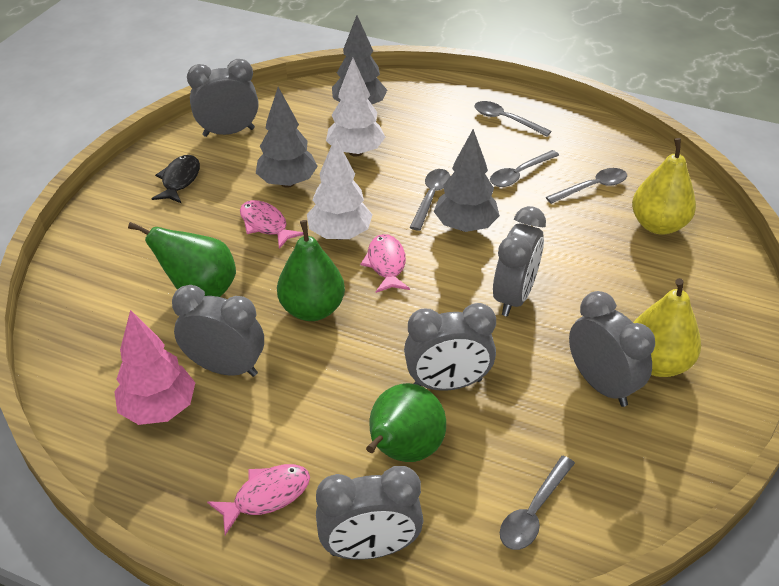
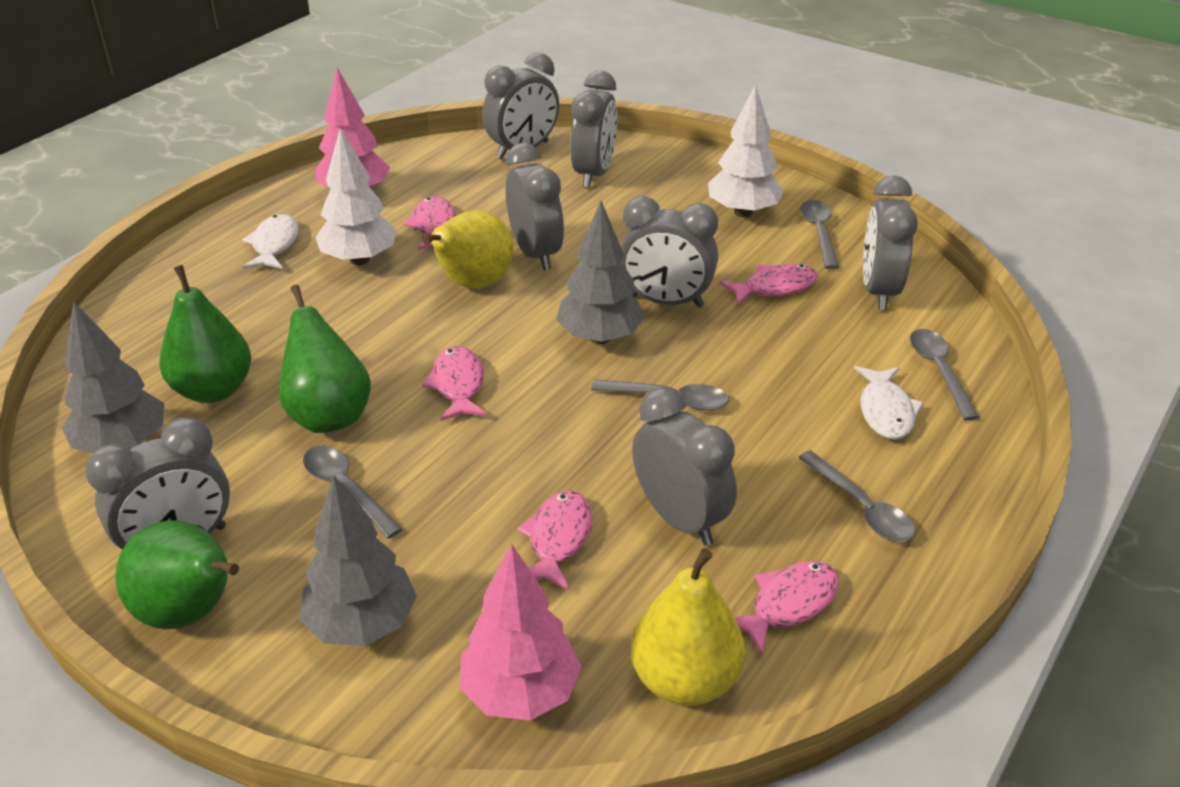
black fish: 1 -> 0
grey clock: 6 -> 7
pink fish: 3 -> 5
pink tree: 1 -> 2
white fish: 0 -> 2

